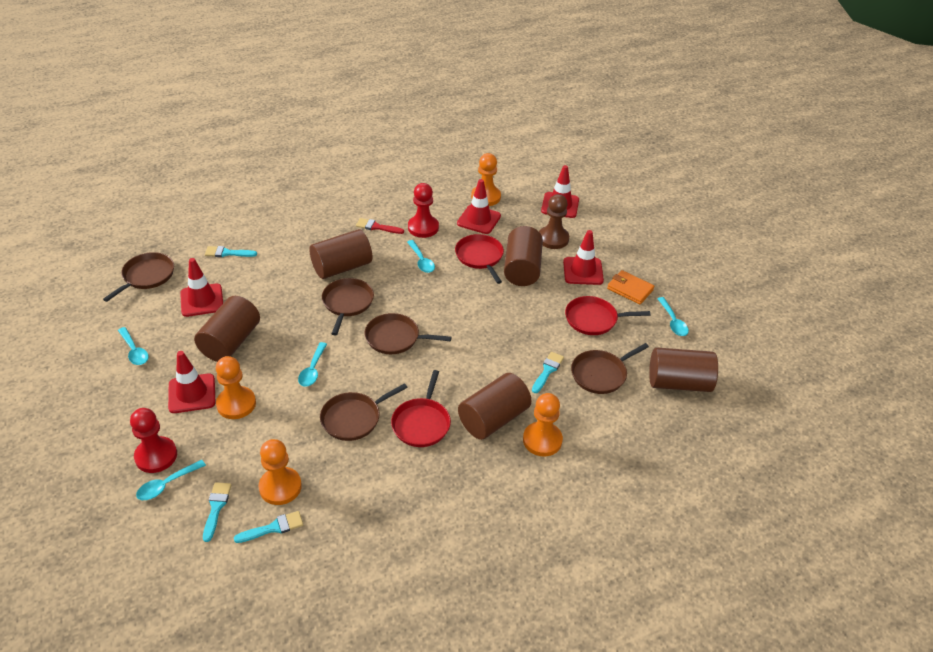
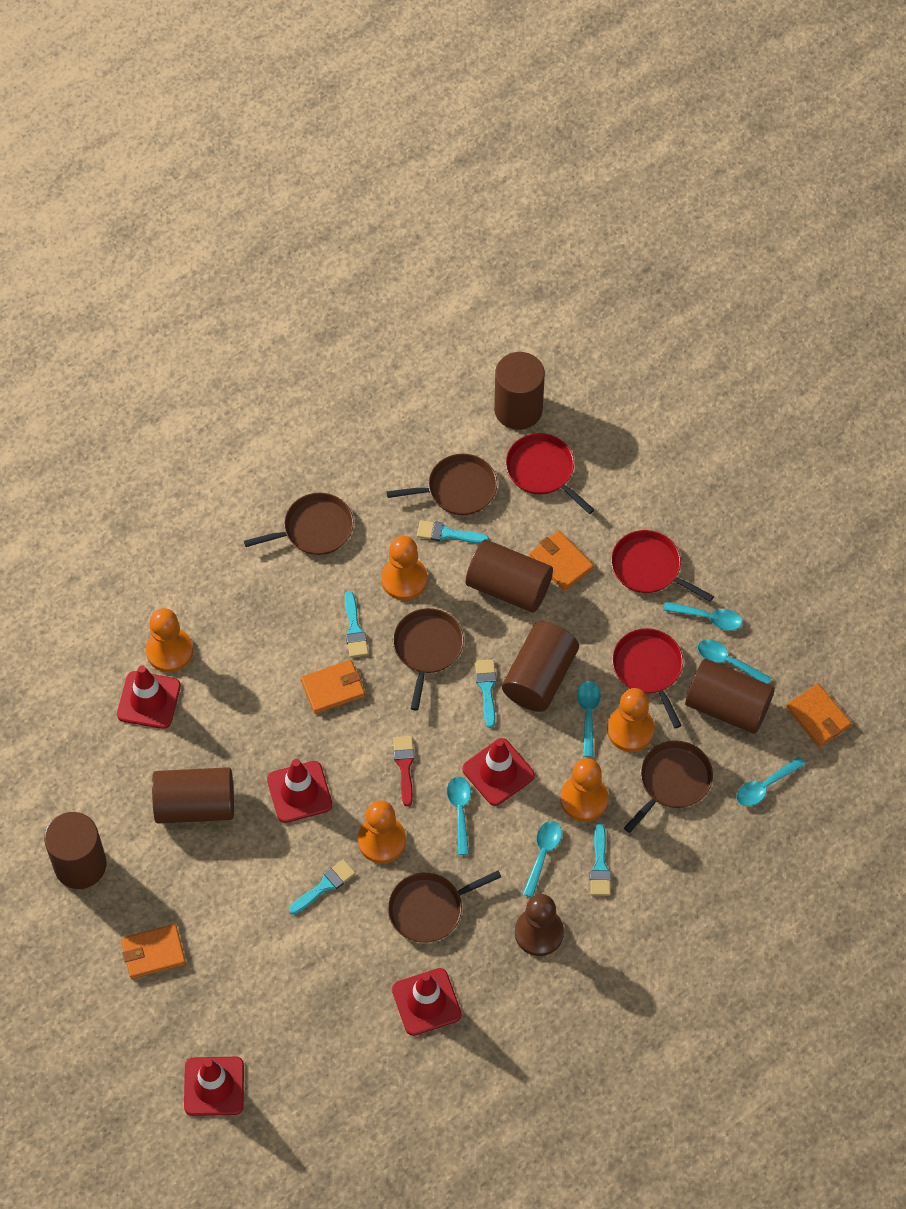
brown cylinder: 5 -> 6
orange pawn: 4 -> 5
orange wallet: 1 -> 4
red pawn: 2 -> 0
turquoise brush: 4 -> 5
turquoise spoon: 5 -> 6

